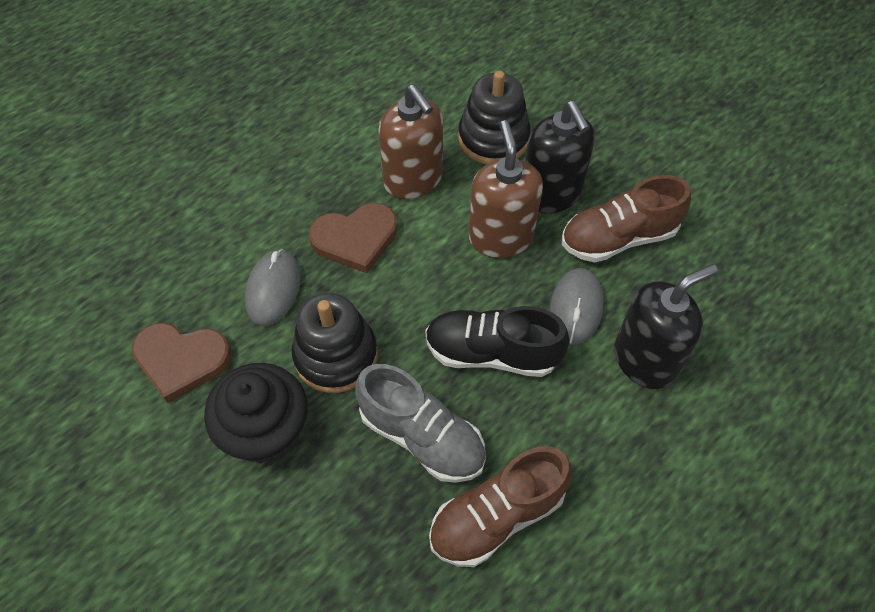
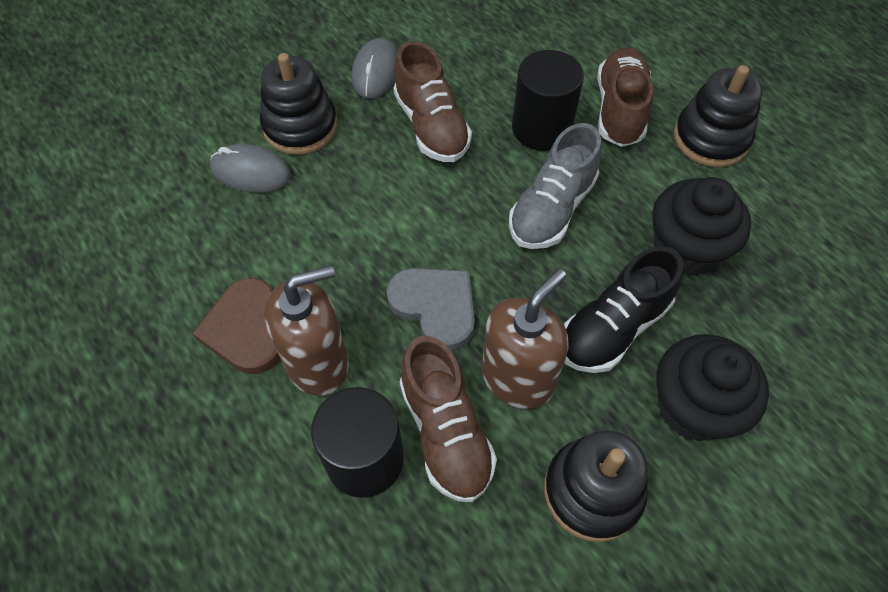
black cupcake: 1 -> 2
black cylinder: 0 -> 2
black soap dispenser: 2 -> 0
black stacking toy: 2 -> 3
brown heart: 2 -> 1
brown shoe: 2 -> 3
grey heart: 0 -> 1

